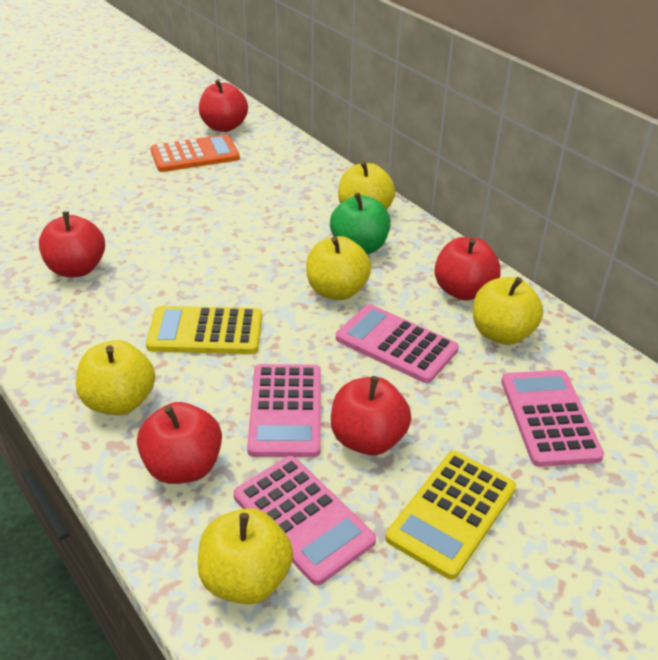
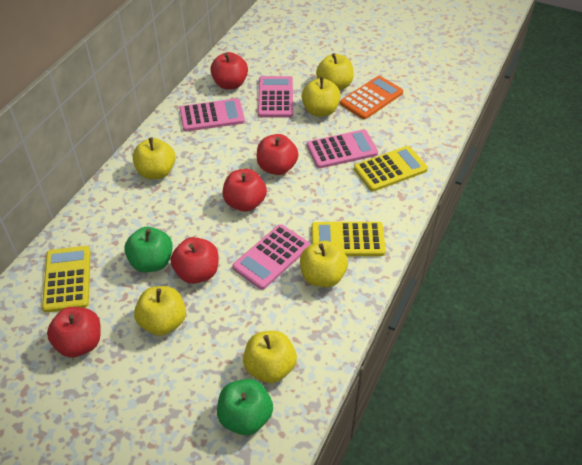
green apple: 1 -> 2
yellow apple: 5 -> 6
yellow calculator: 2 -> 3

